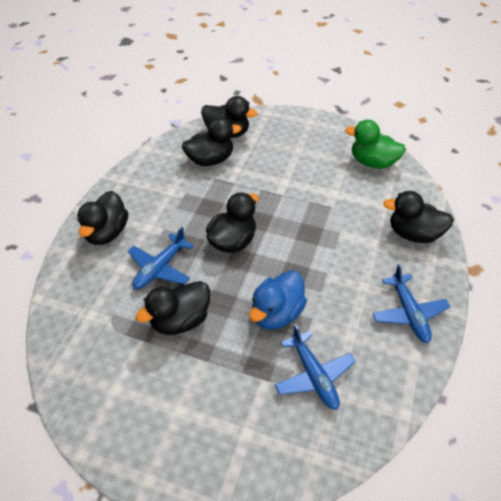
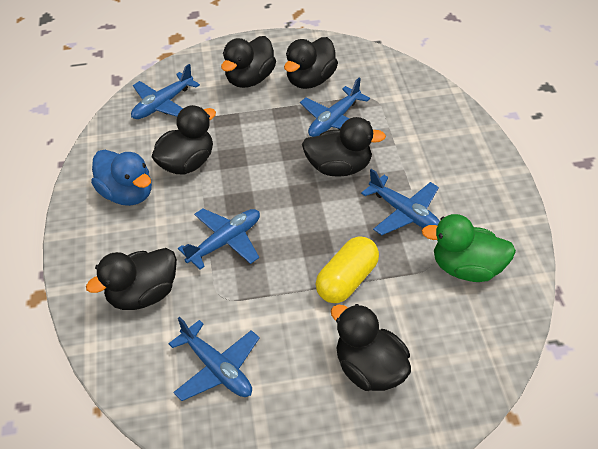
blue plane: 3 -> 5
yellow capsule: 0 -> 1

